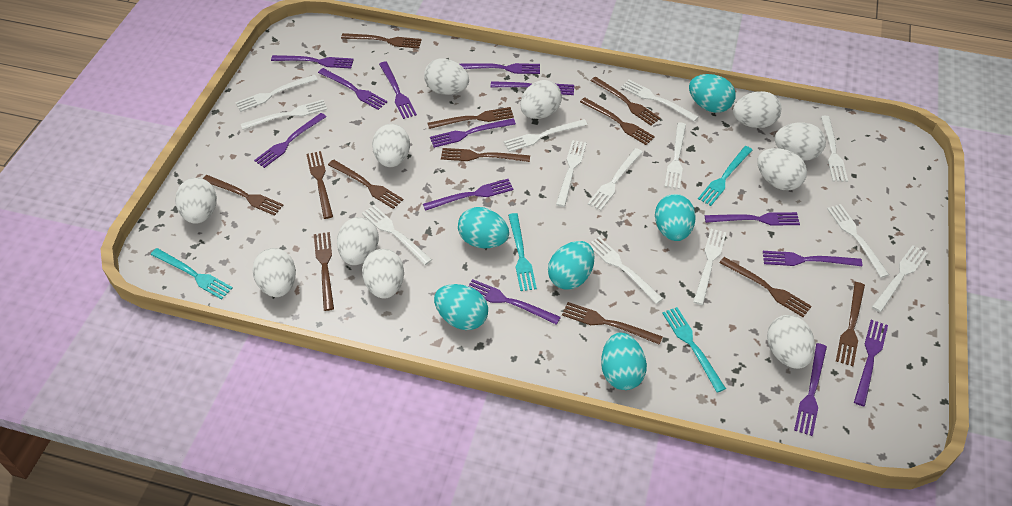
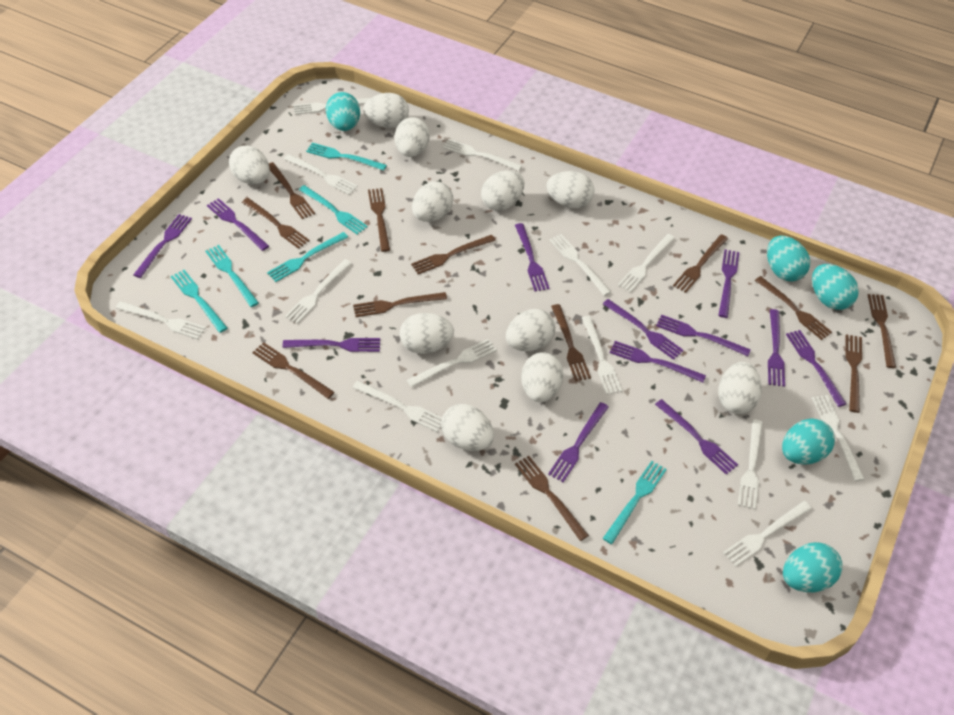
purple fork: 13 -> 12
turquoise egg: 6 -> 5
turquoise fork: 4 -> 6

